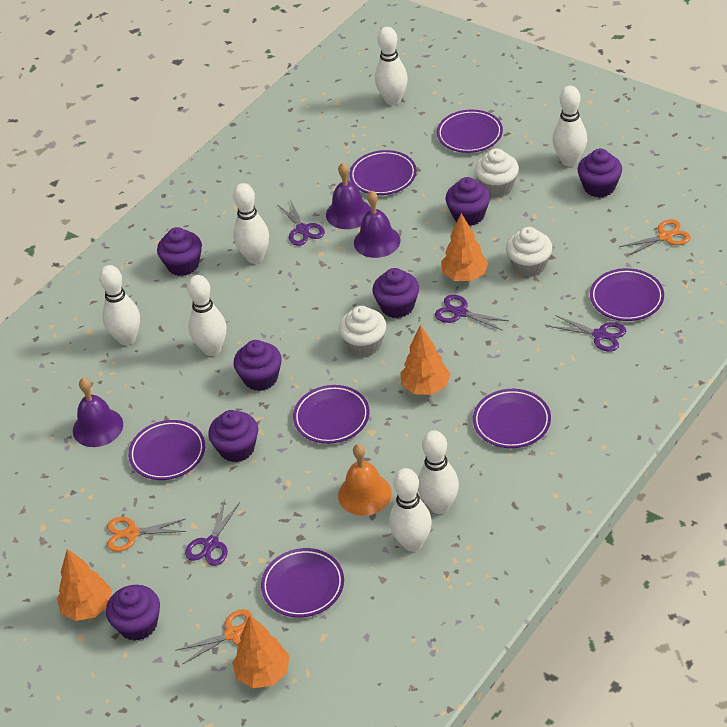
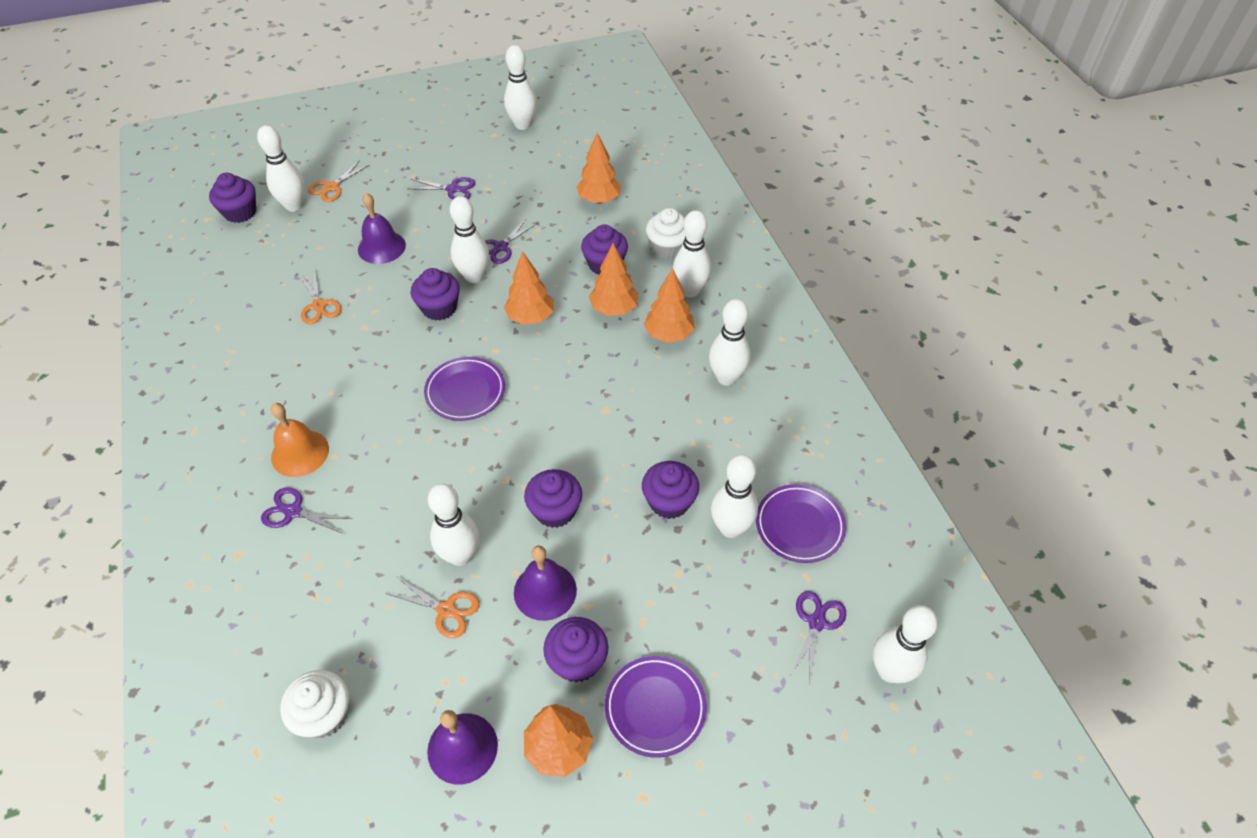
orange tree: 4 -> 5
purple cupcake: 7 -> 6
purple plate: 7 -> 3
white bowling pin: 7 -> 8
white cupcake: 3 -> 2

